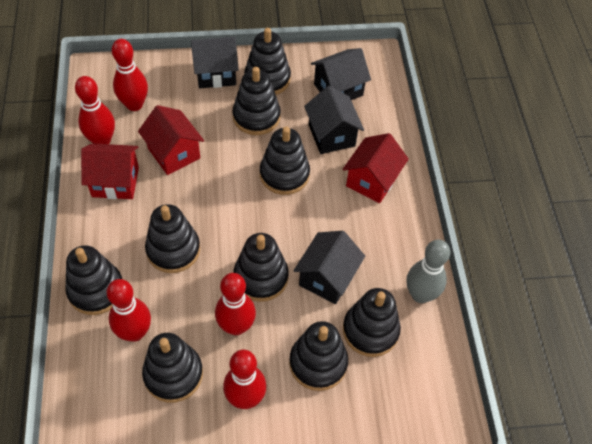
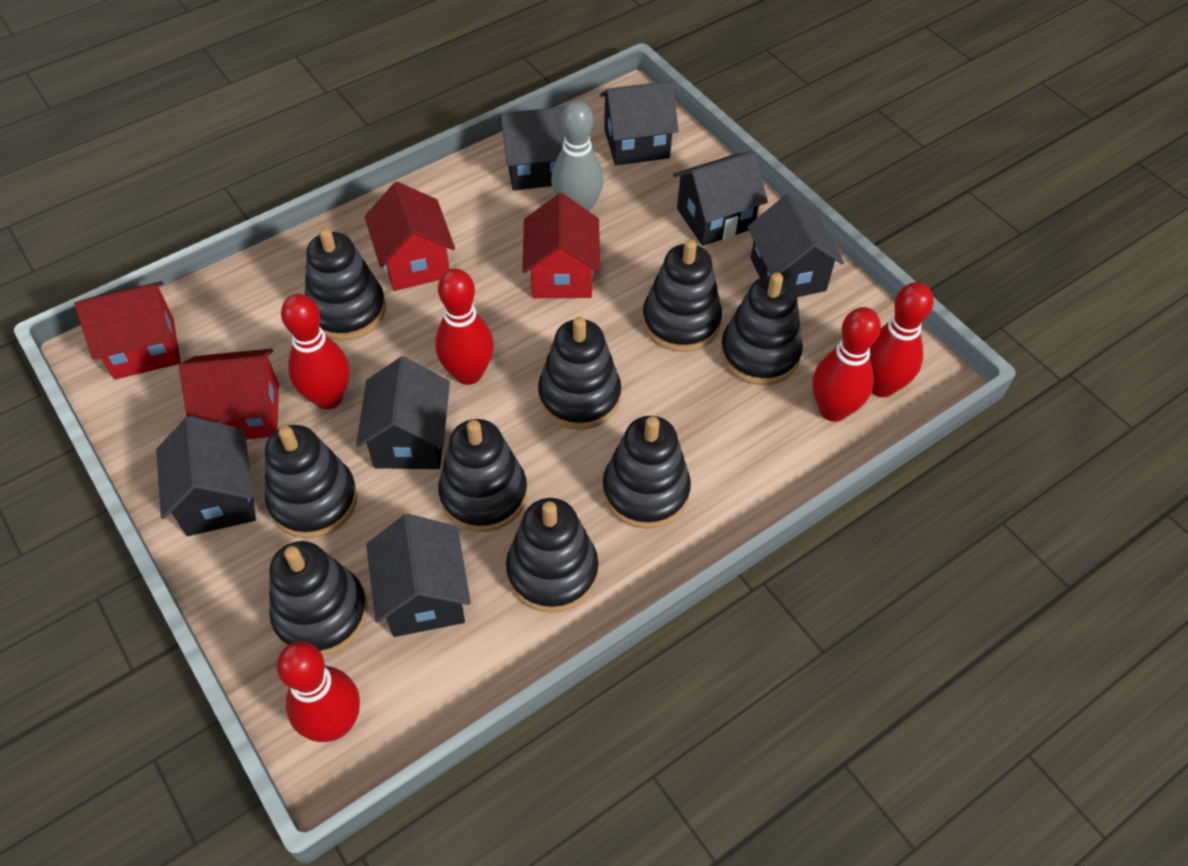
black house: 4 -> 7
red house: 3 -> 4

